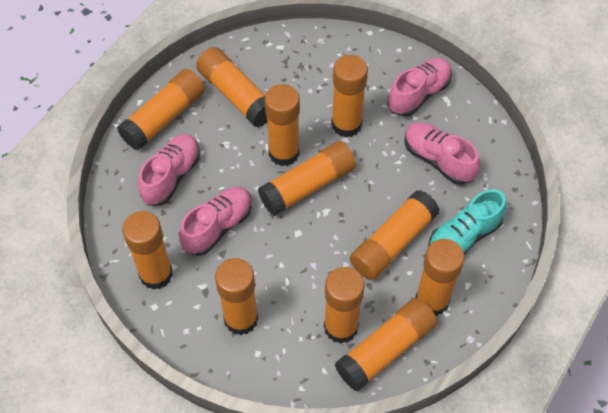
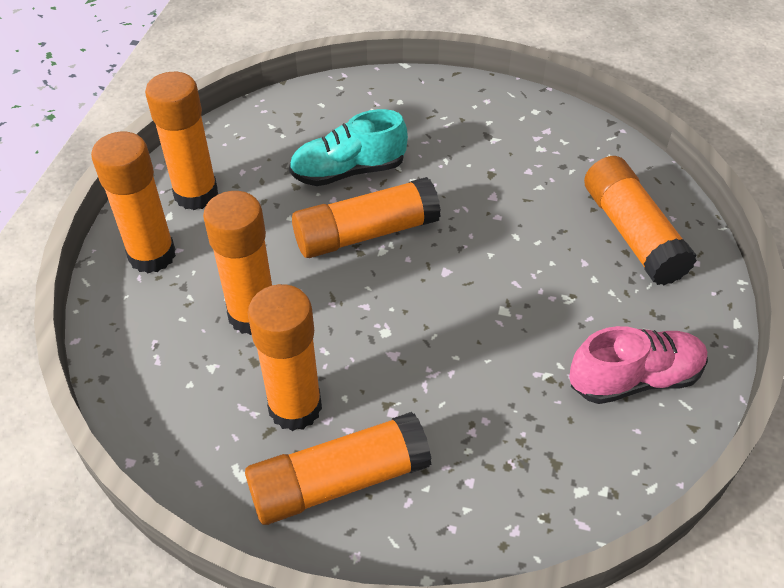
orange glue stick: 11 -> 7
pink shoe: 4 -> 1

